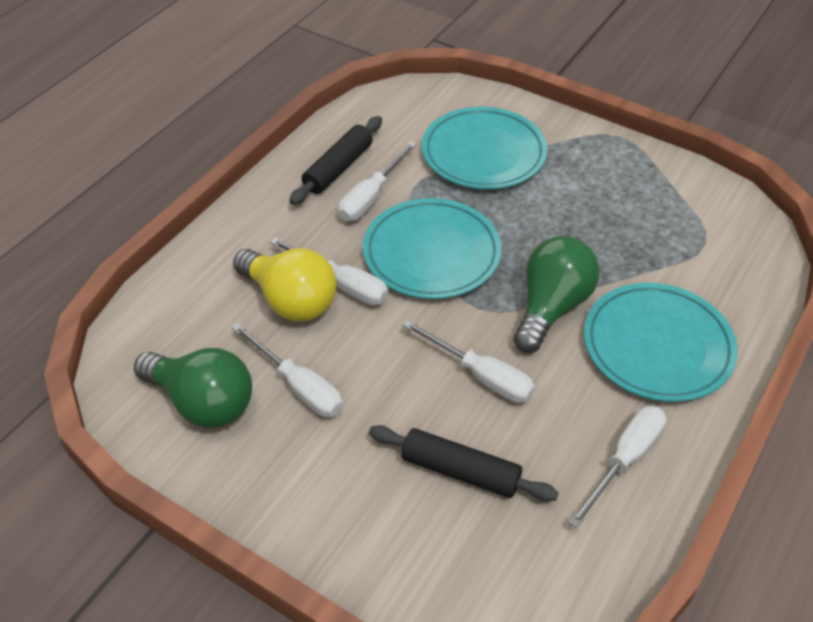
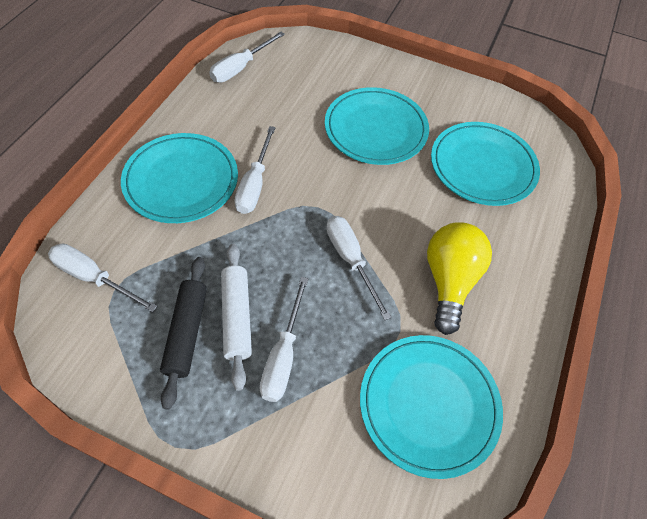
black rolling pin: 2 -> 1
green light bulb: 2 -> 0
turquoise plate: 3 -> 4
white rolling pin: 0 -> 1

